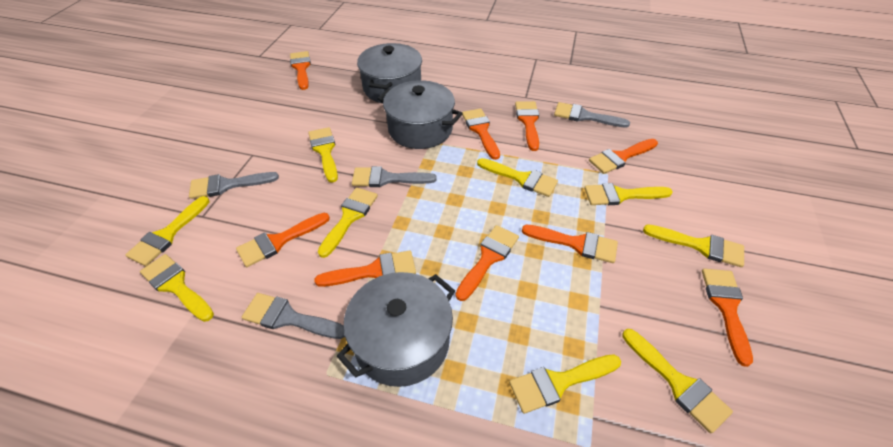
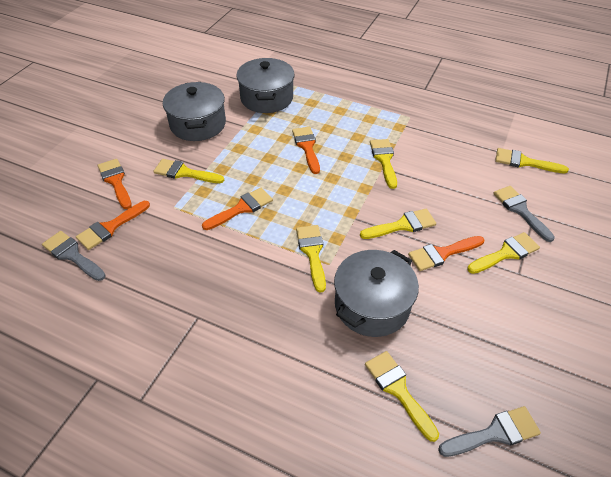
grey brush: 4 -> 3
orange brush: 9 -> 5
yellow brush: 9 -> 7

